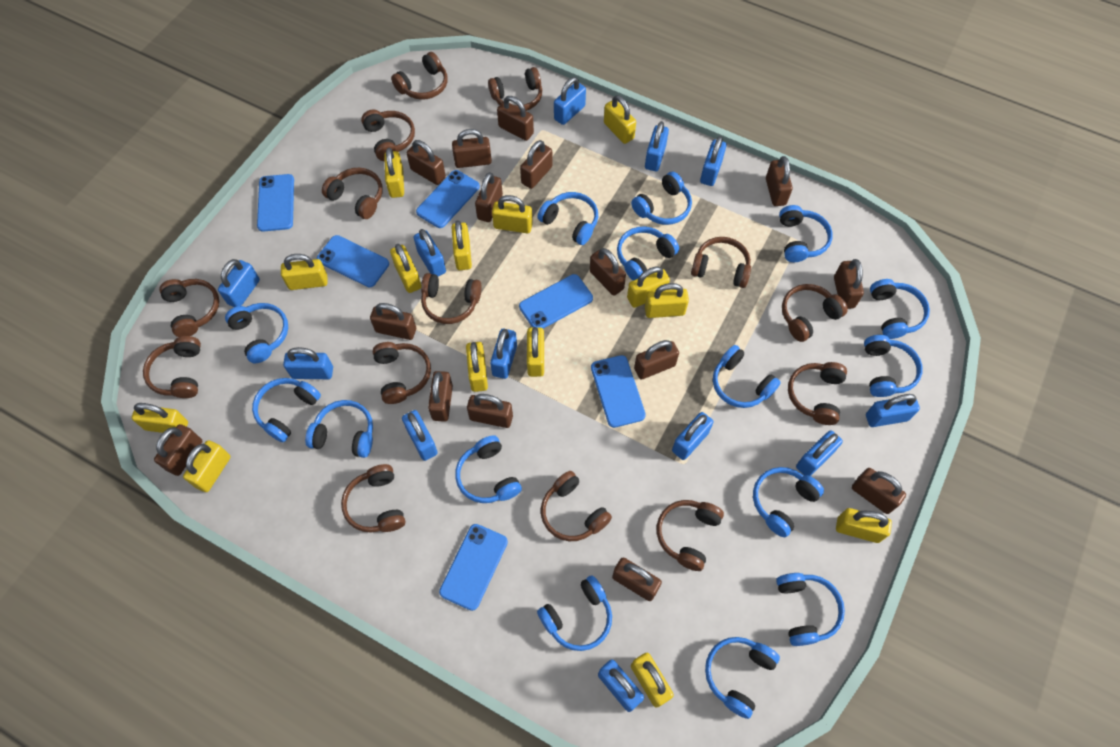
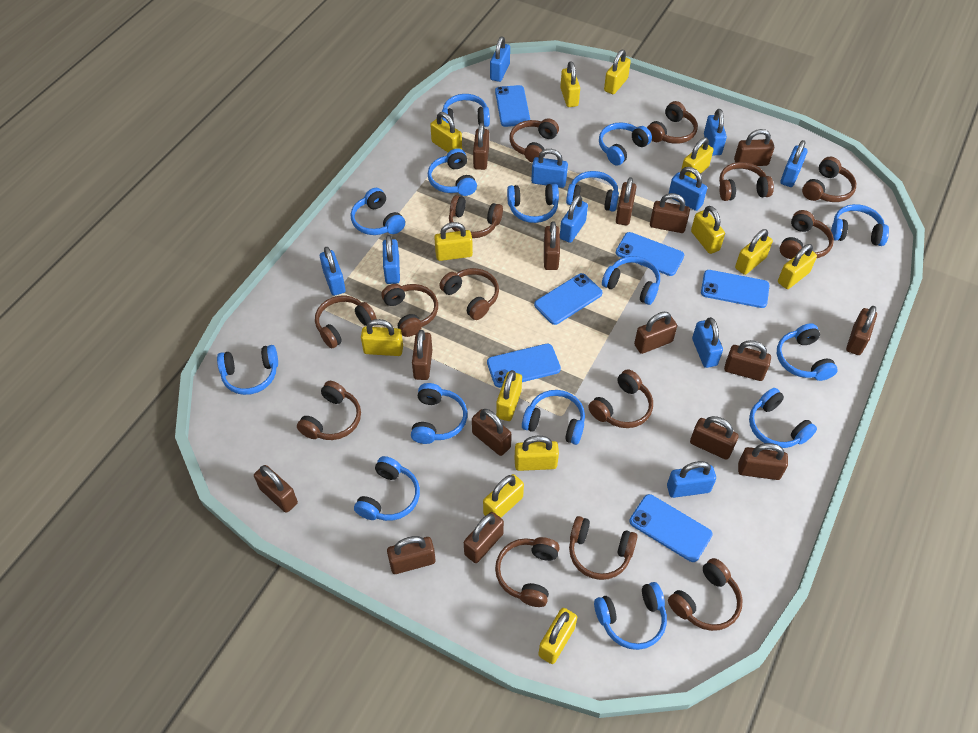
blue padlock: 12 -> 10
yellow padlock: 14 -> 13

